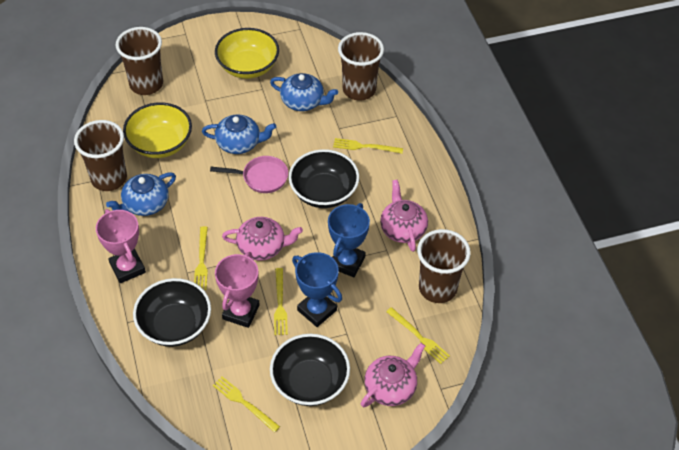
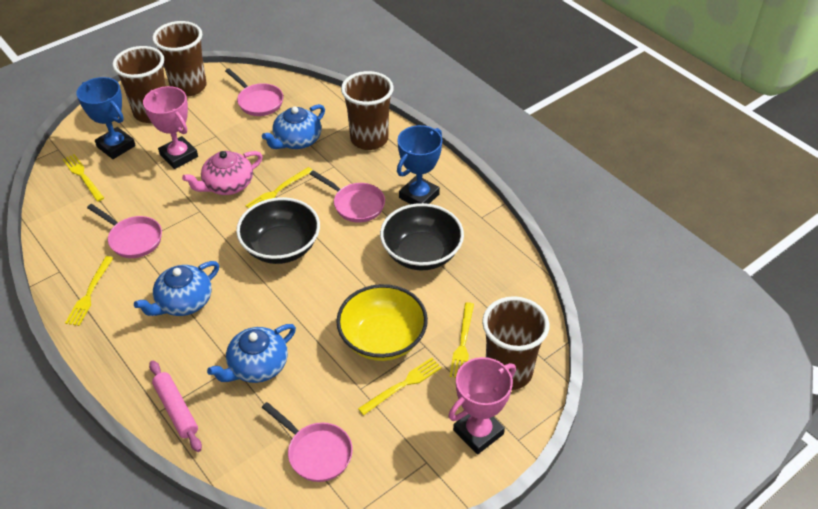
black bowl: 3 -> 2
pink pan: 1 -> 4
pink rolling pin: 0 -> 1
pink teapot: 3 -> 1
yellow bowl: 2 -> 1

